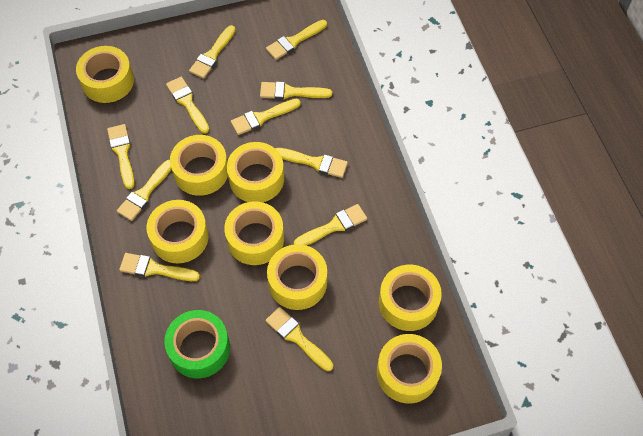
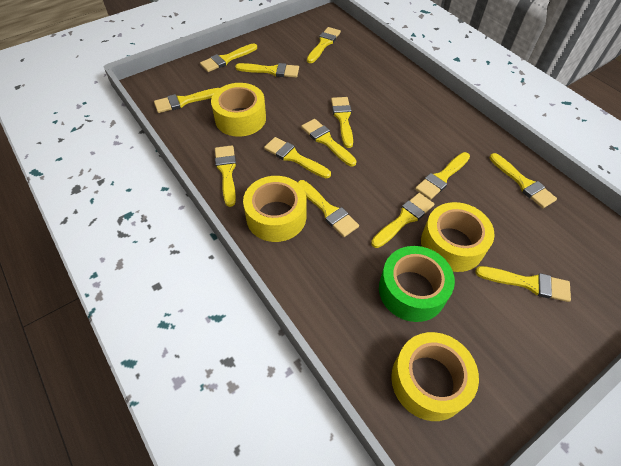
yellow brush: 11 -> 13
yellow tape: 8 -> 4

